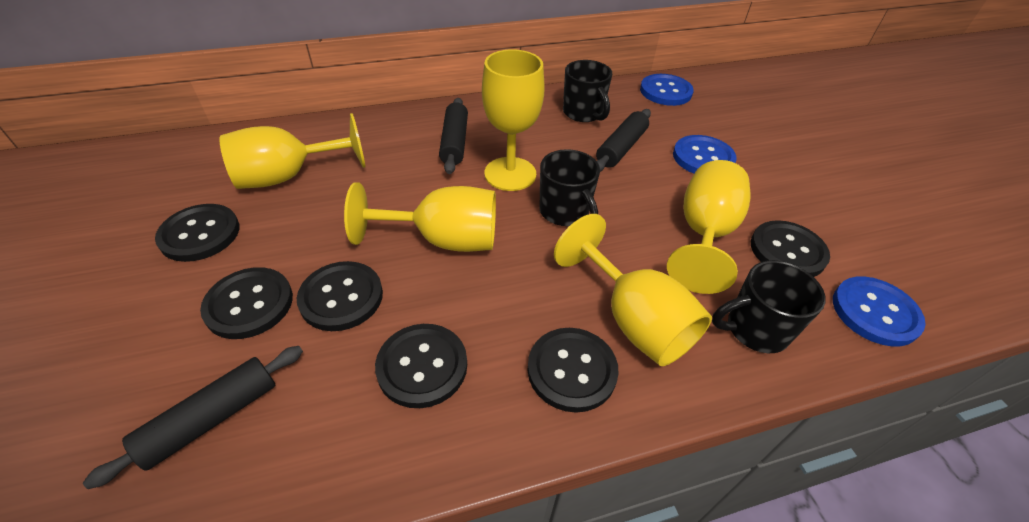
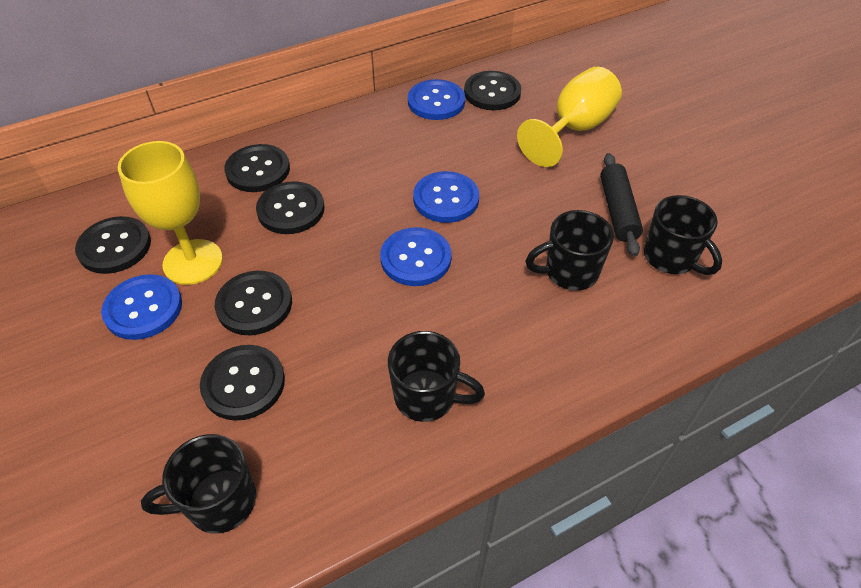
black mug: 3 -> 4
black rolling pin: 3 -> 1
blue button: 3 -> 4
yellow goblet: 5 -> 2

